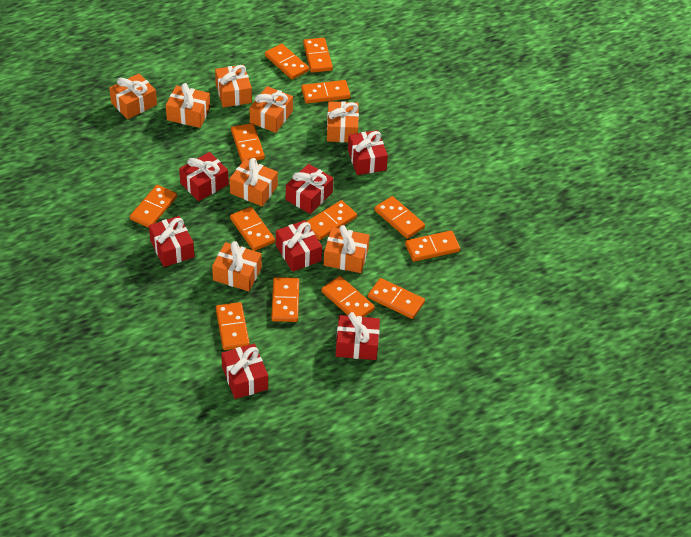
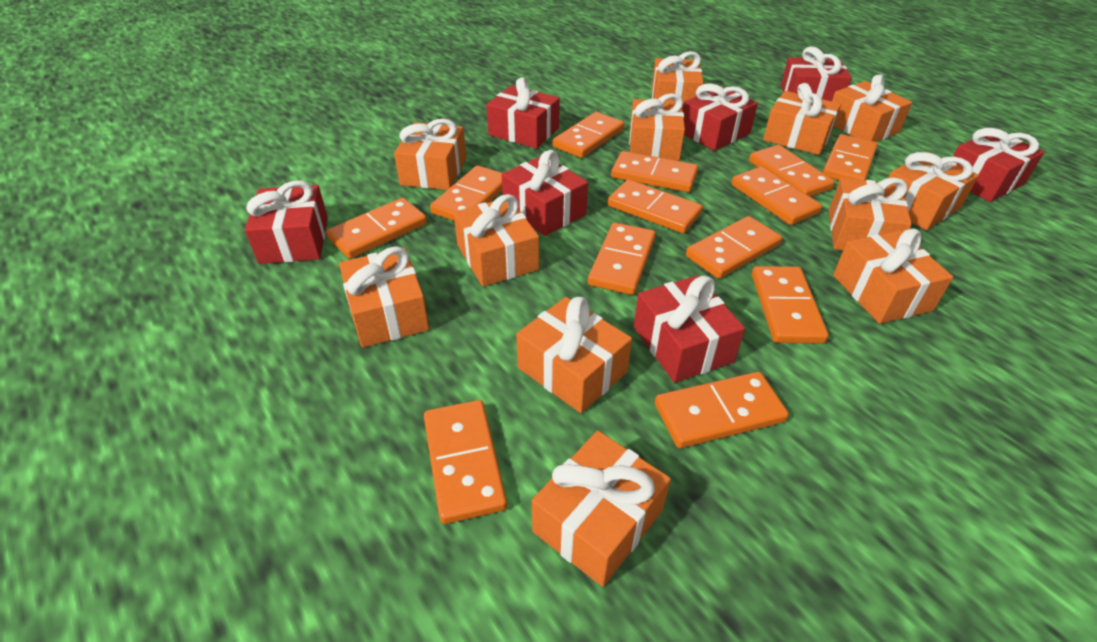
orange gift: 8 -> 12

